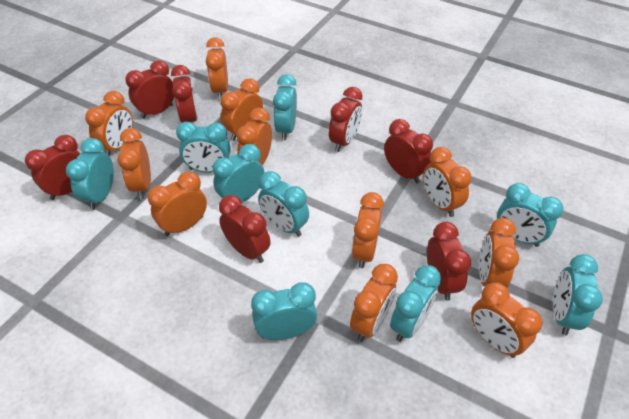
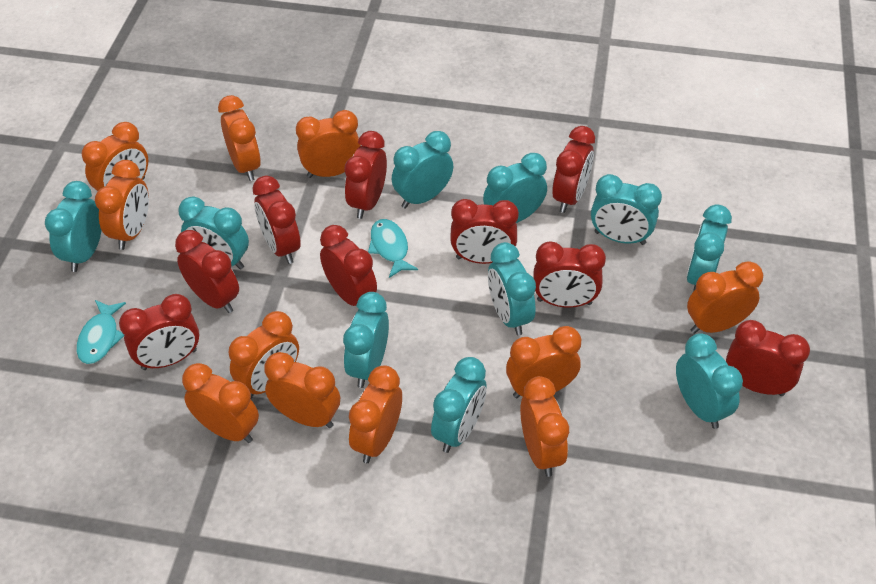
red clock: 7 -> 9
turquoise clock: 9 -> 10
turquoise fish: 0 -> 2

